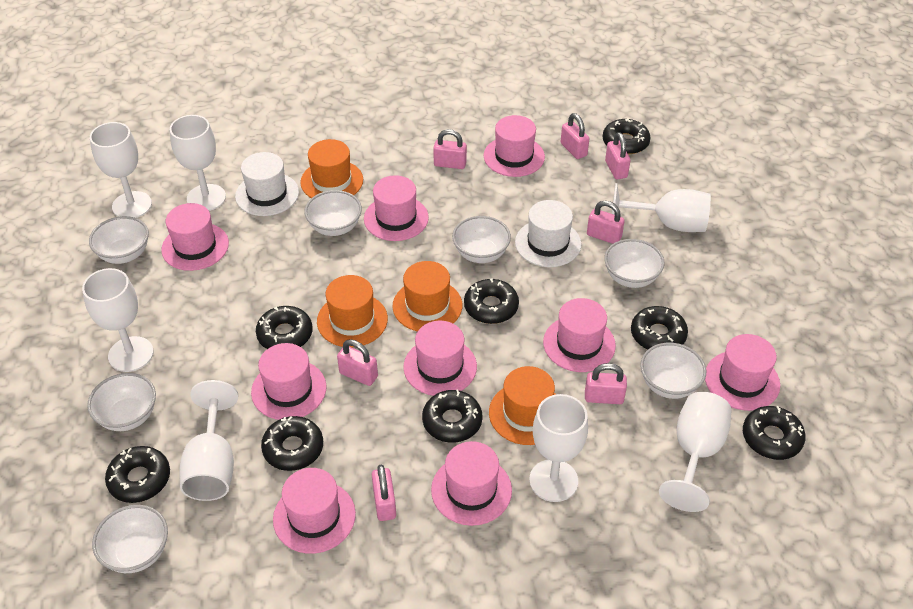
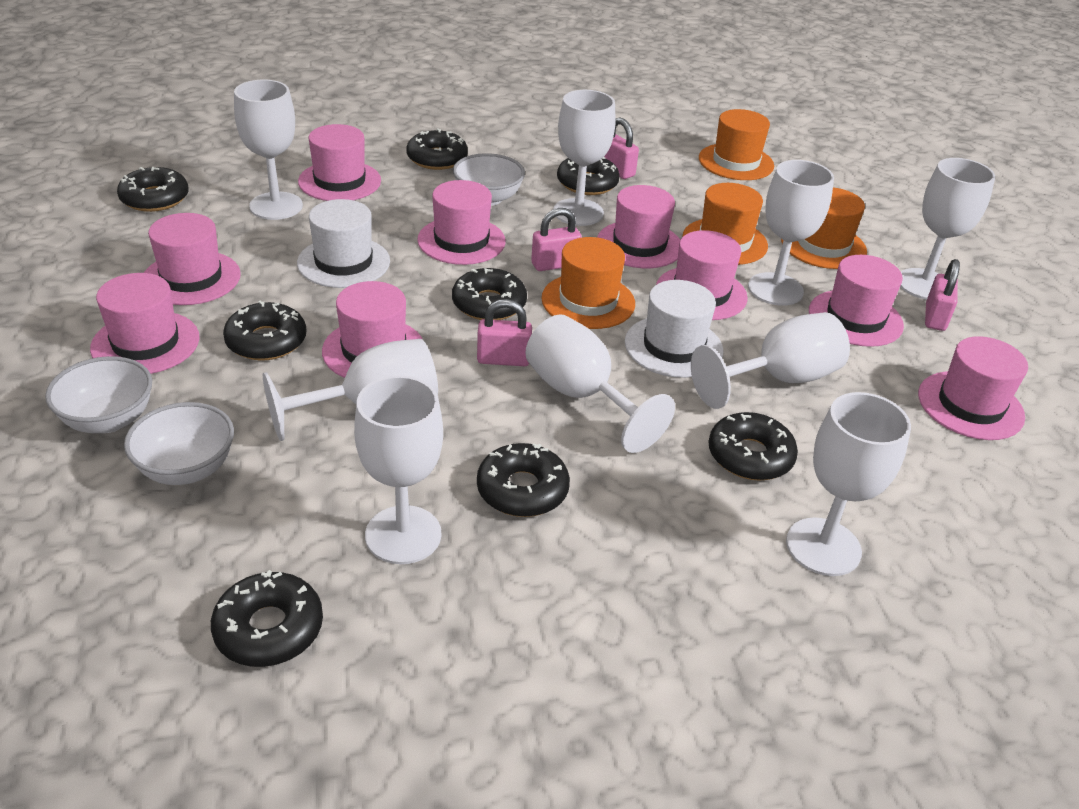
pink padlock: 7 -> 4
white bowl: 7 -> 3
white goblet: 7 -> 9

